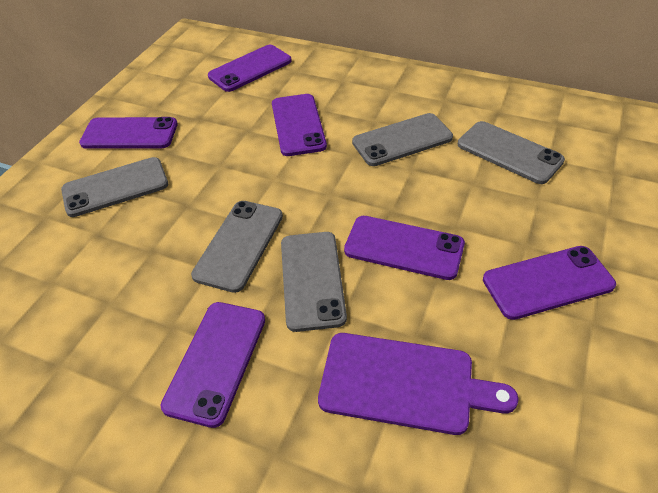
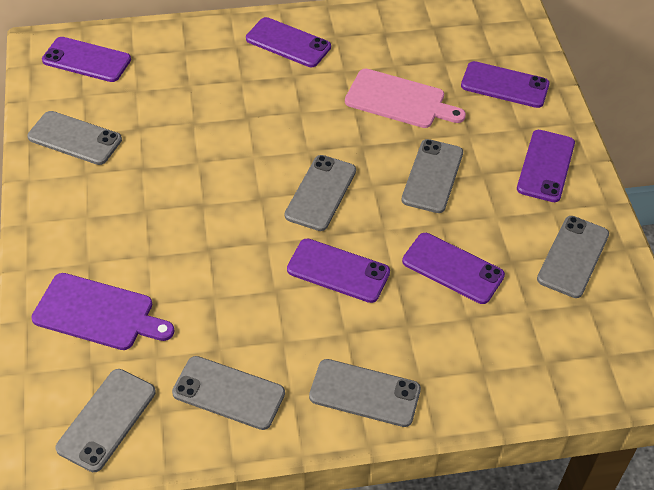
grey phone: 5 -> 7
pink cutting board: 0 -> 1

